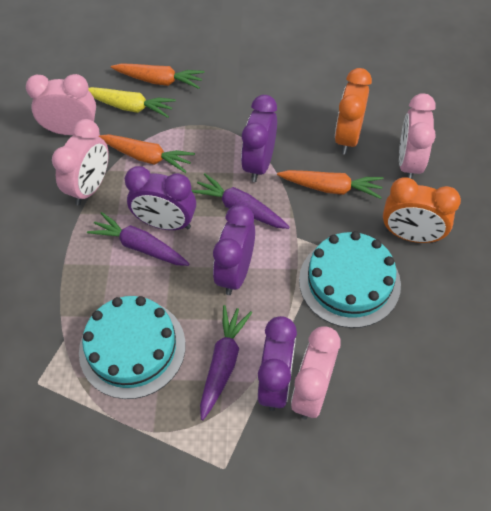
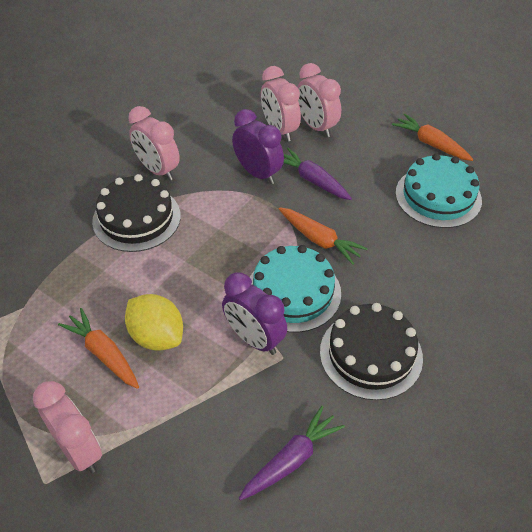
black cake: 0 -> 2
orange clock: 2 -> 0
purple carrot: 3 -> 2
purple clock: 4 -> 2
yellow carrot: 1 -> 0
yellow lemon: 0 -> 1

